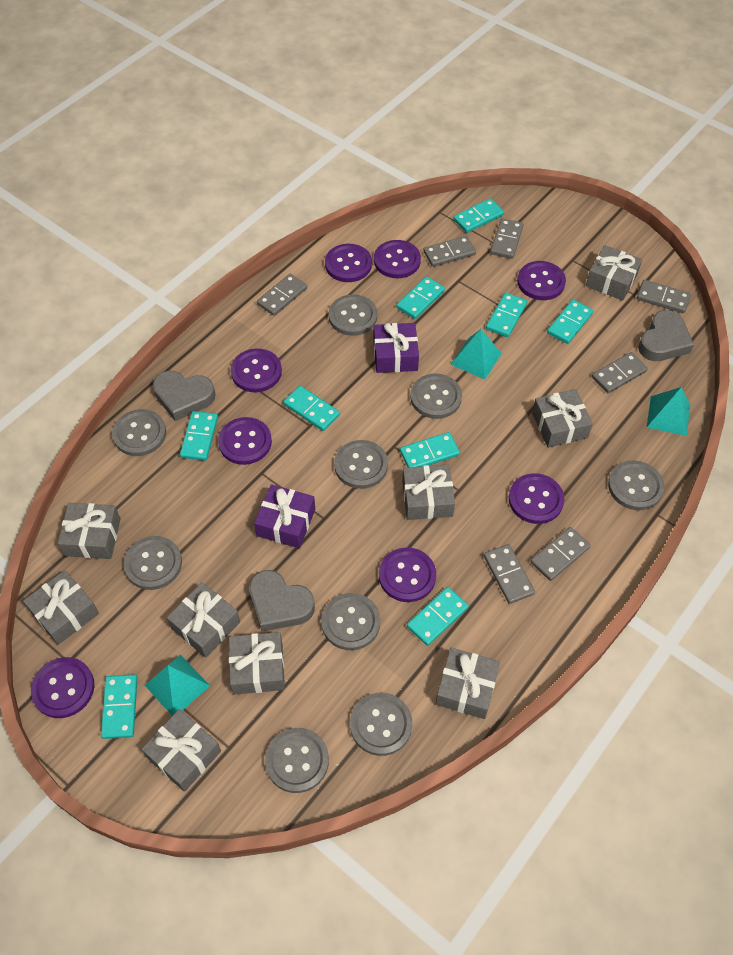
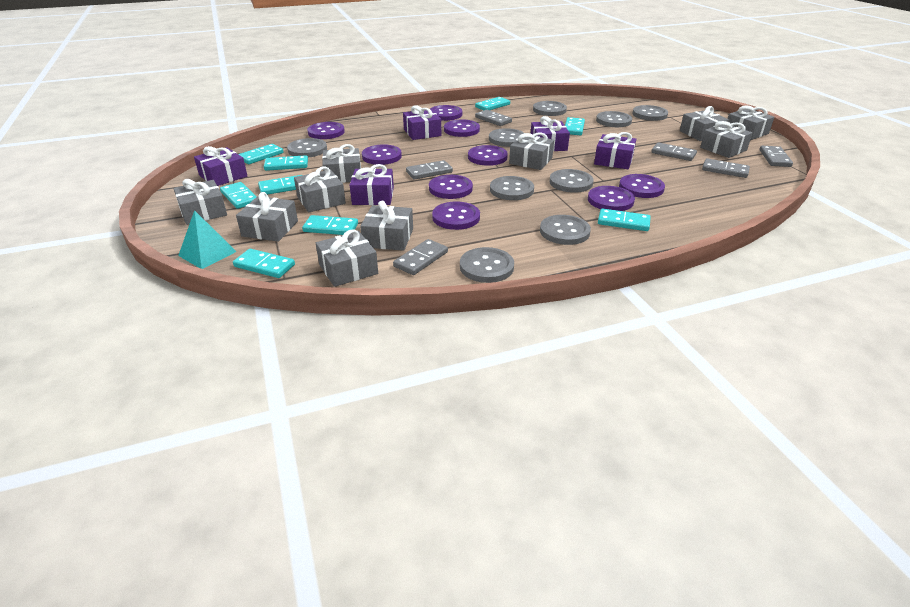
grey domino: 7 -> 6
grey gift: 9 -> 10
grey heart: 3 -> 0
purple button: 8 -> 9
purple gift: 2 -> 5
turquoise pyramid: 3 -> 1

